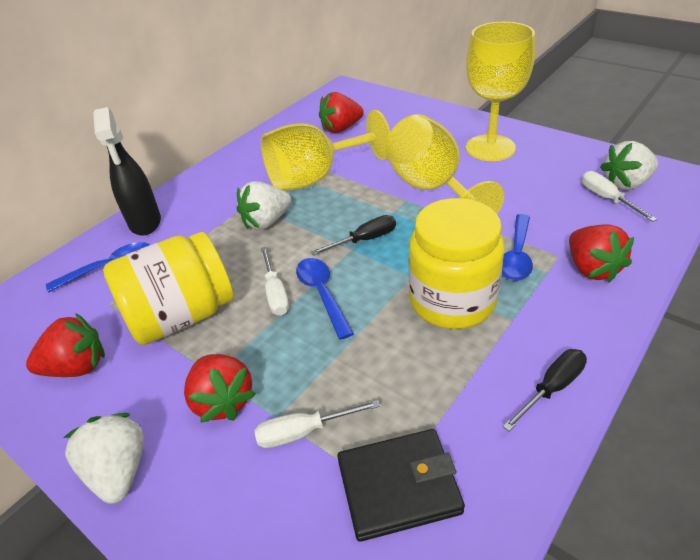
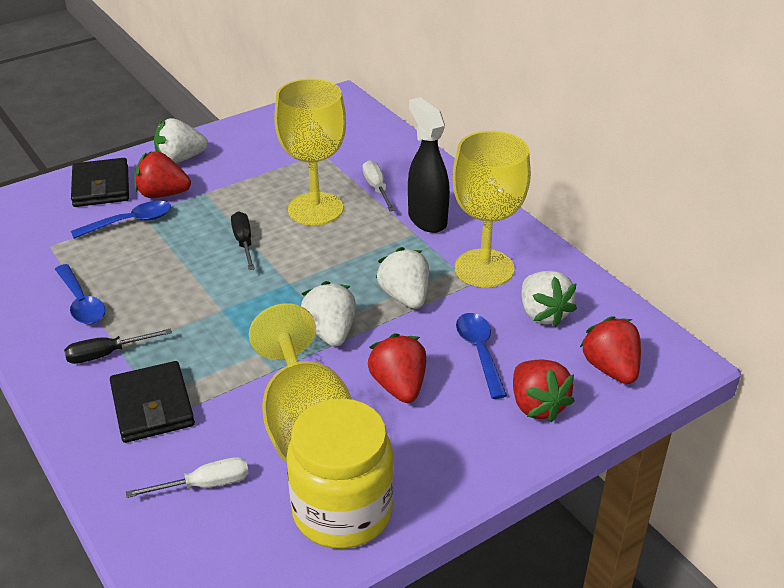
black wallet: 1 -> 2
white screwdriver: 3 -> 2
white strawberry: 3 -> 4
yellow jar: 2 -> 1

